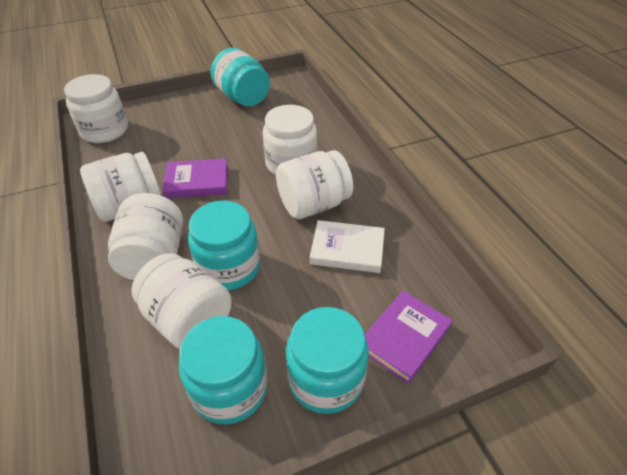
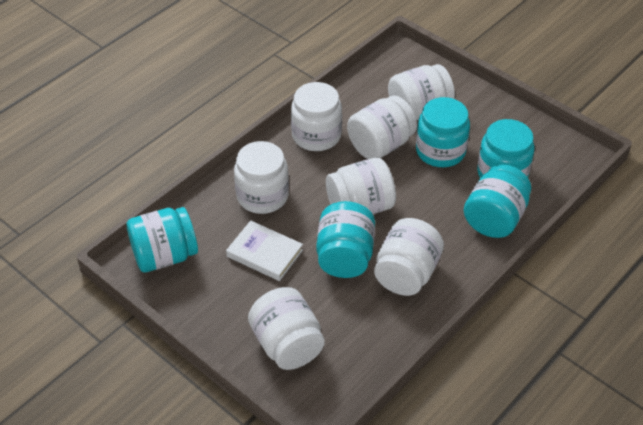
purple book: 2 -> 0
turquoise jar: 4 -> 5
white jar: 6 -> 7

